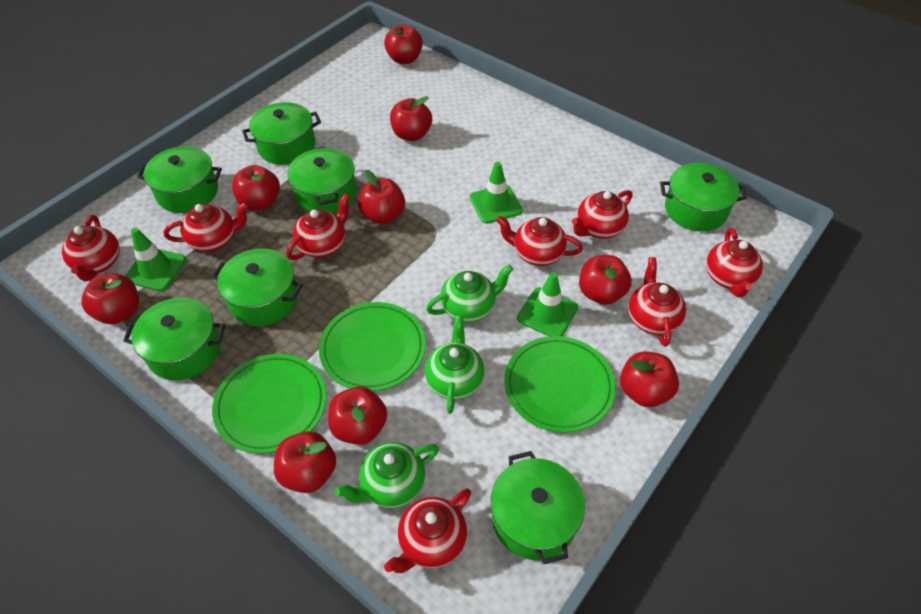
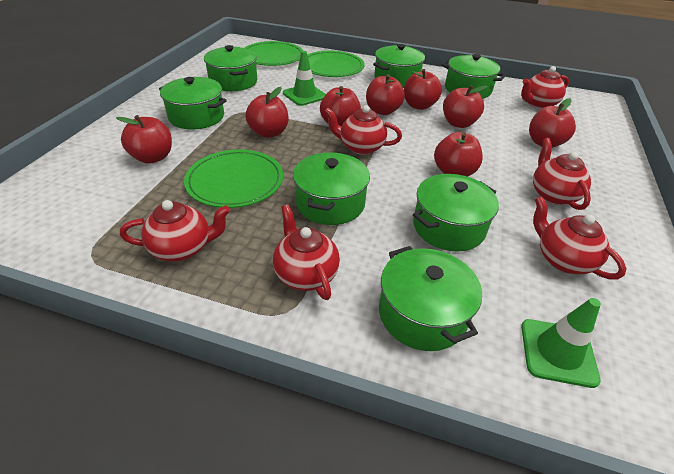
green teapot: 3 -> 0
green traffic cone: 3 -> 2
red apple: 9 -> 8
red teapot: 8 -> 6

